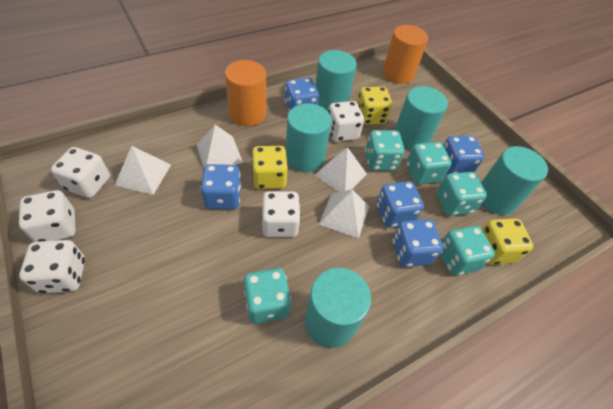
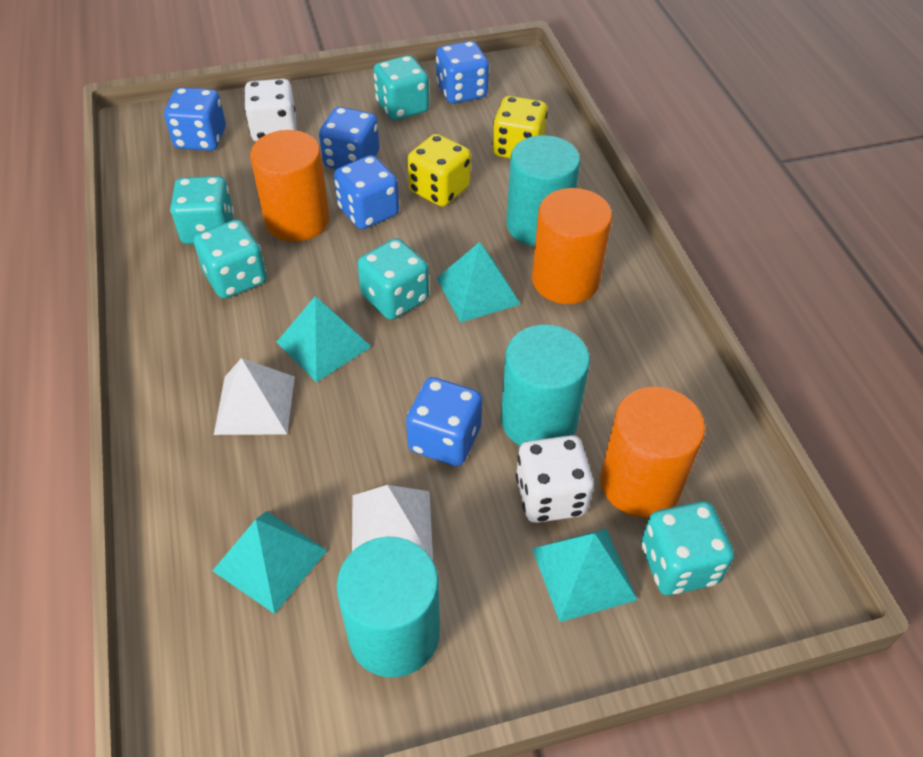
orange cylinder: 2 -> 3
turquoise cylinder: 5 -> 3
turquoise pyramid: 0 -> 4
white dice: 5 -> 2
white pyramid: 4 -> 2
yellow dice: 3 -> 2

